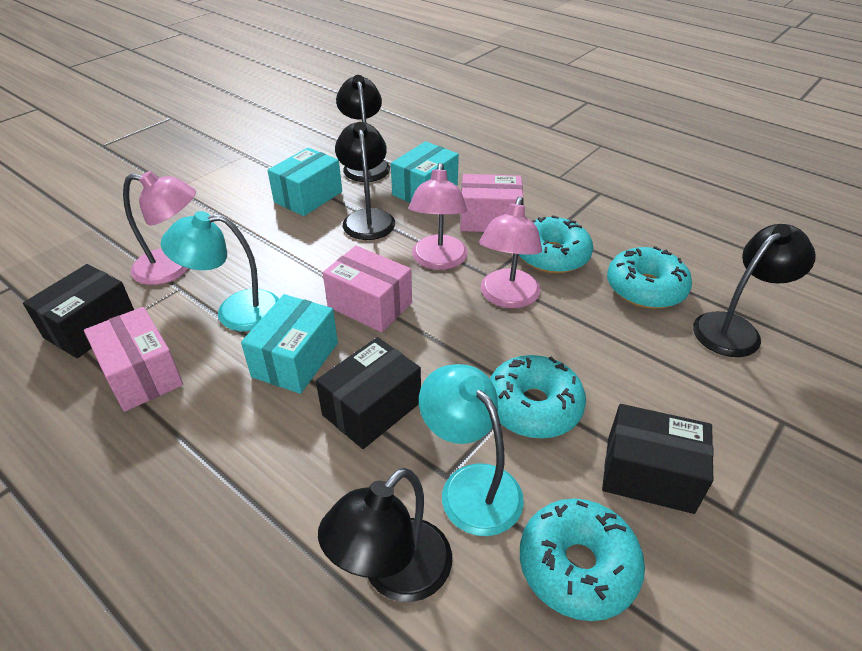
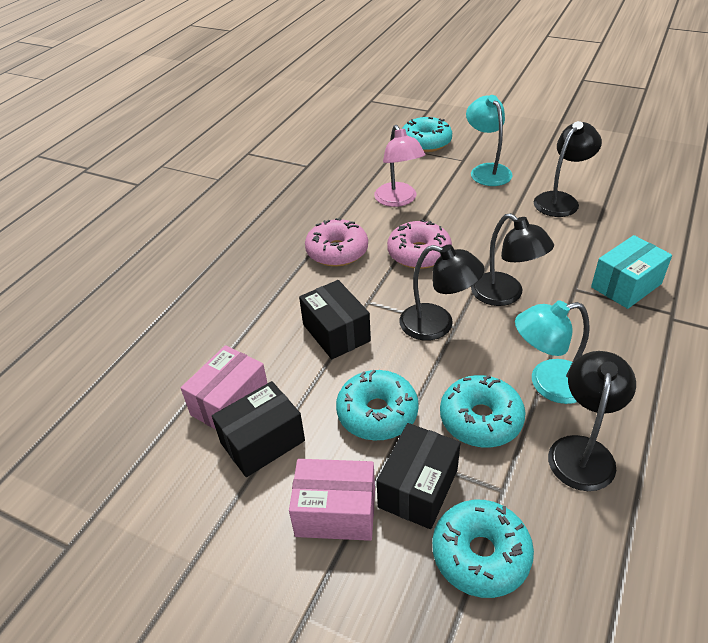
pink box: 3 -> 2
pink donut: 0 -> 2
pink lamp: 3 -> 1
turquoise box: 3 -> 1

